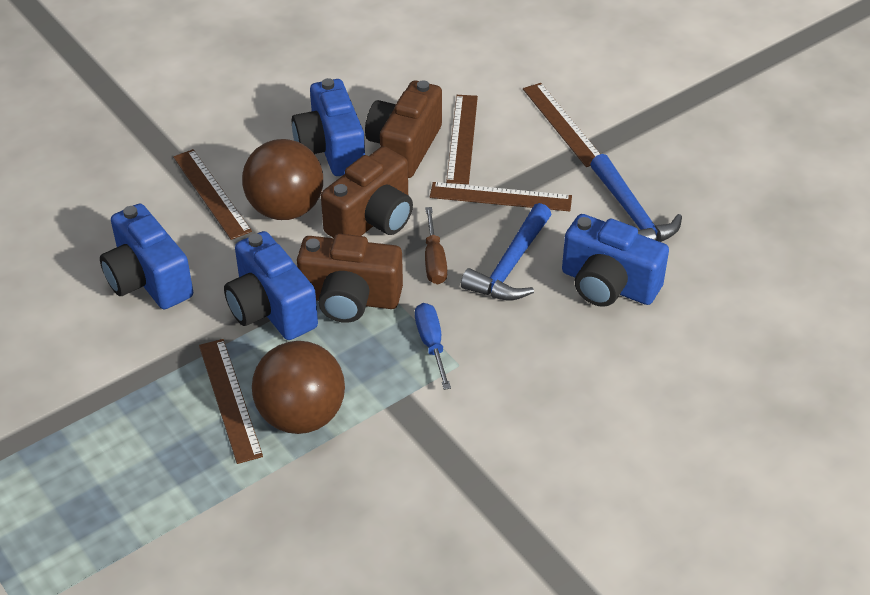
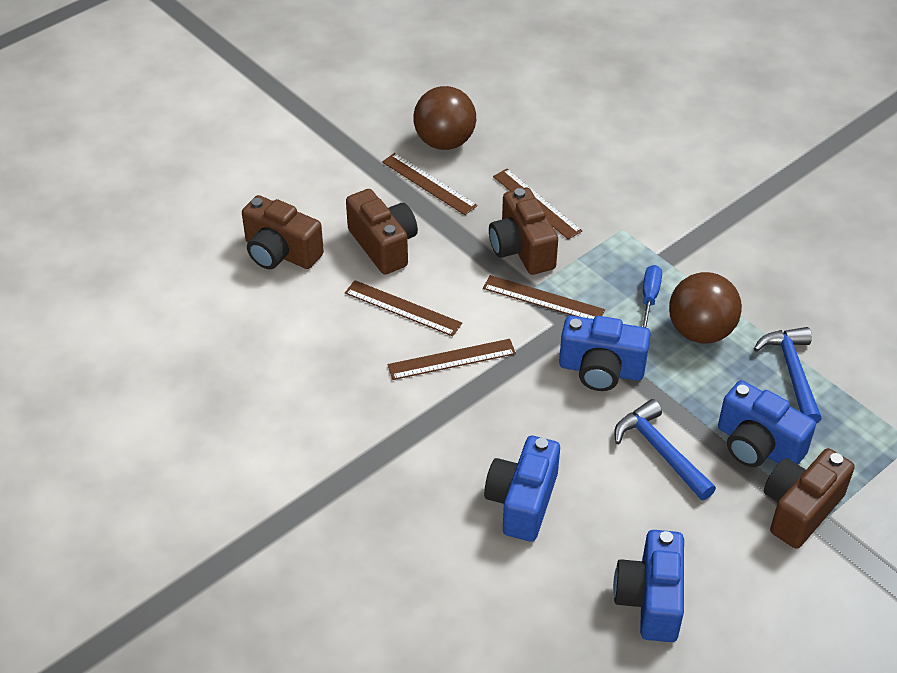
brown camera: 3 -> 4
brown screwdriver: 1 -> 0

